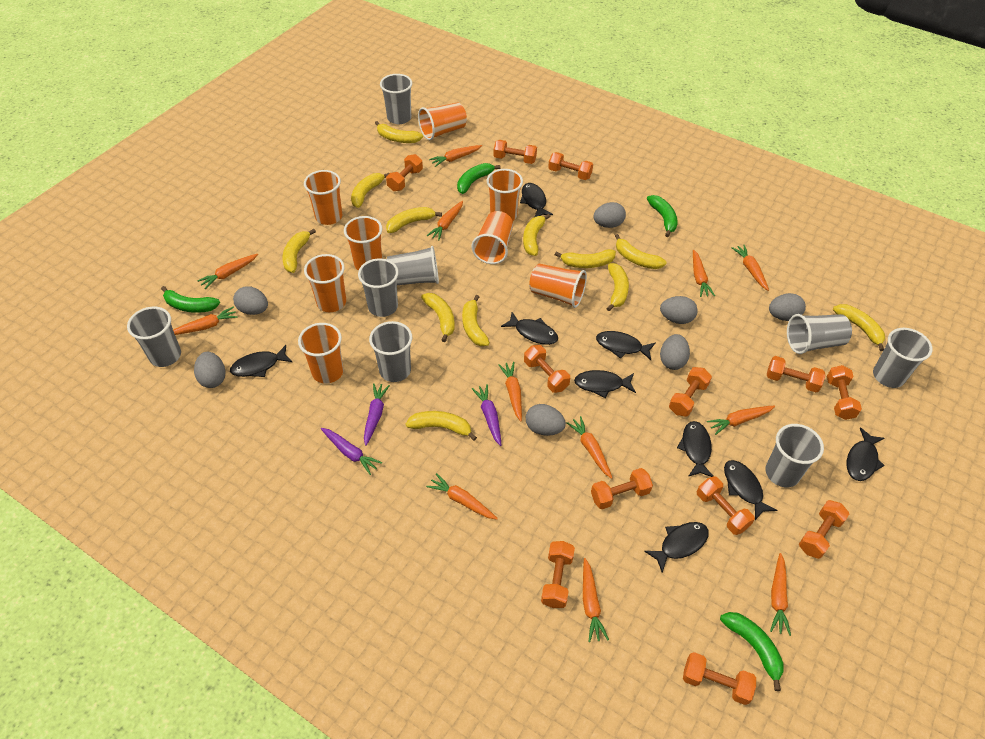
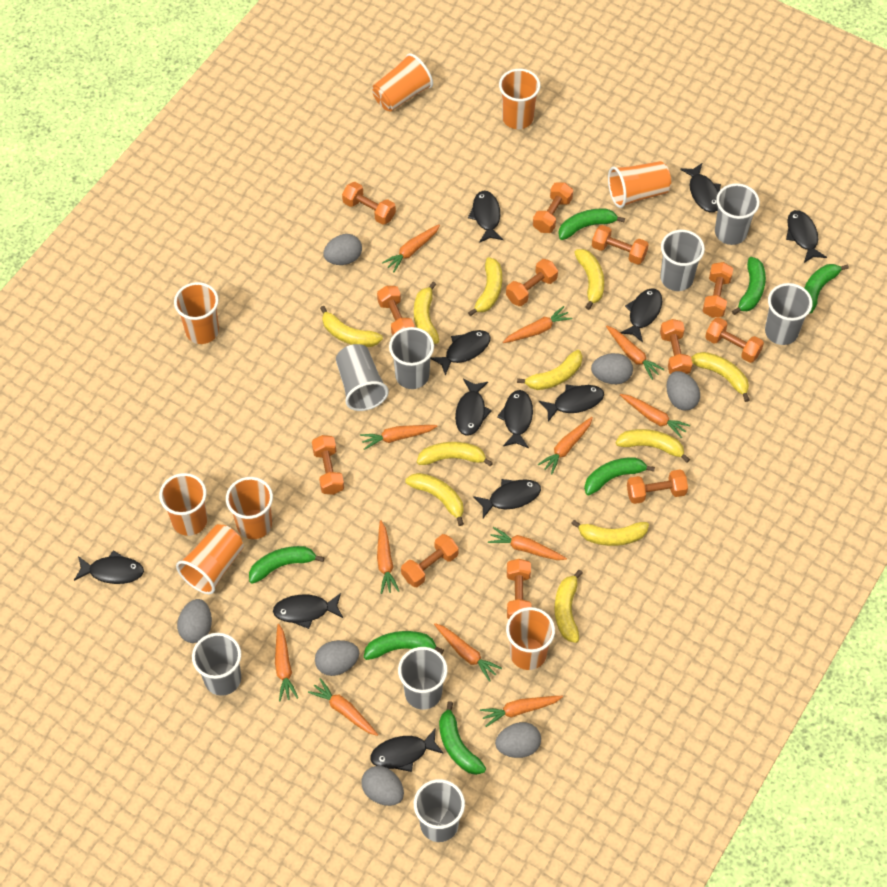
black fish: 9 -> 12
green banana: 4 -> 7
purple carrot: 3 -> 0
yellow banana: 12 -> 11

